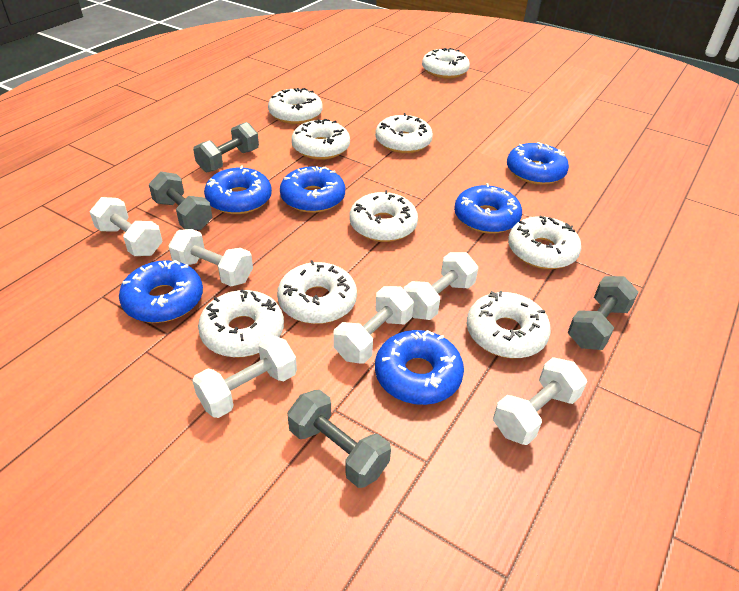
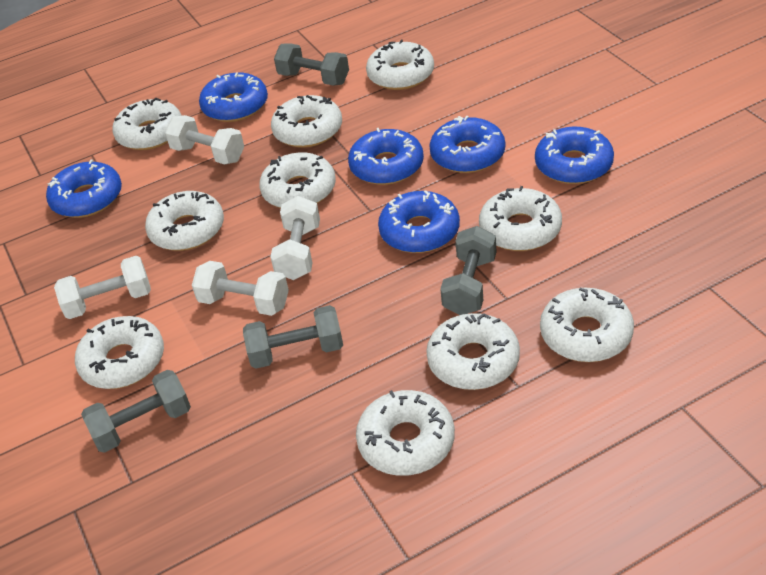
white donut: 9 -> 10
white dumbbell: 6 -> 4

